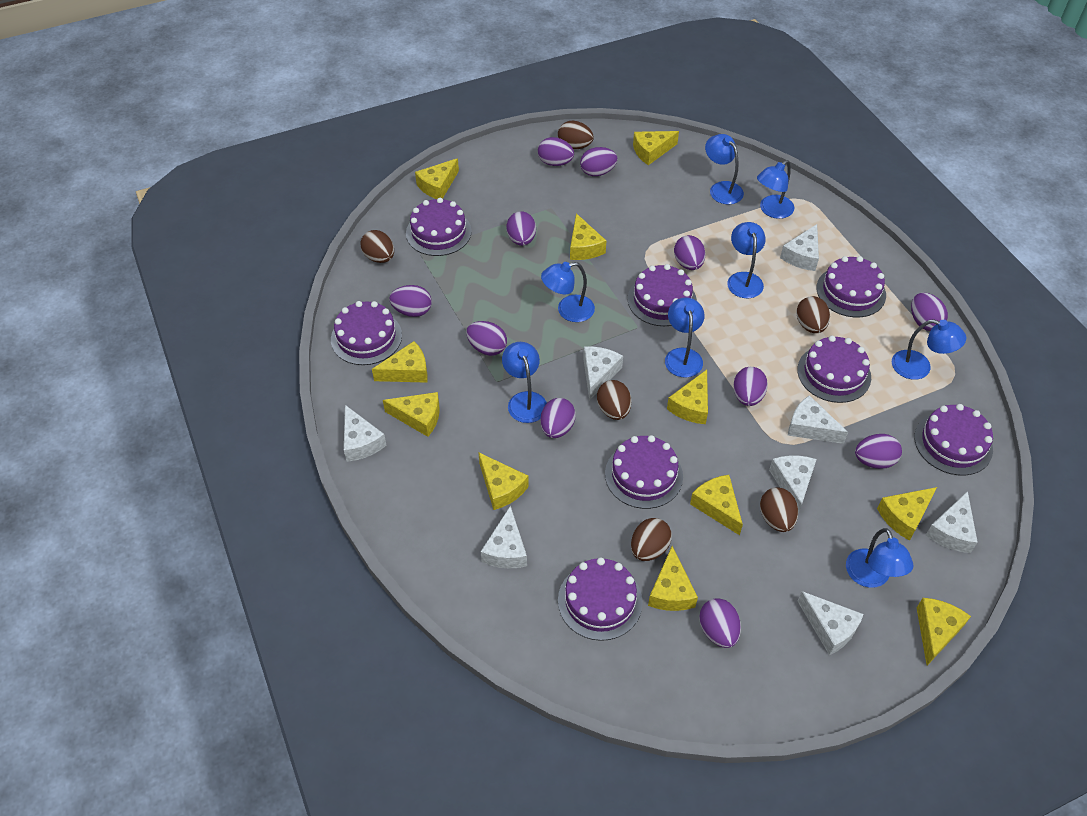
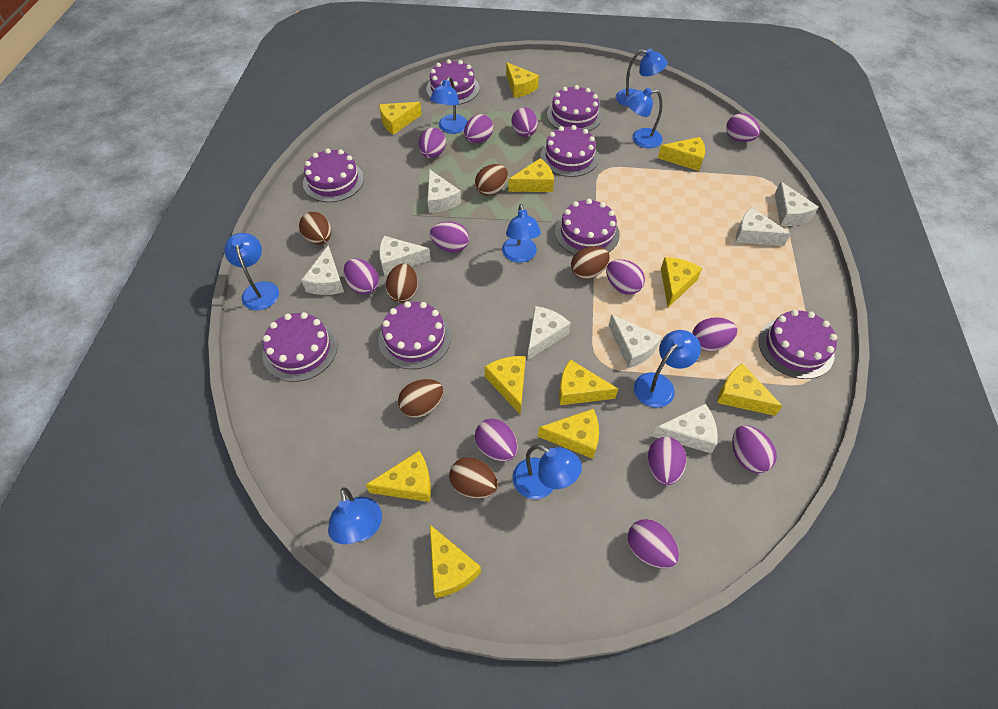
purple egg: 11 -> 12

